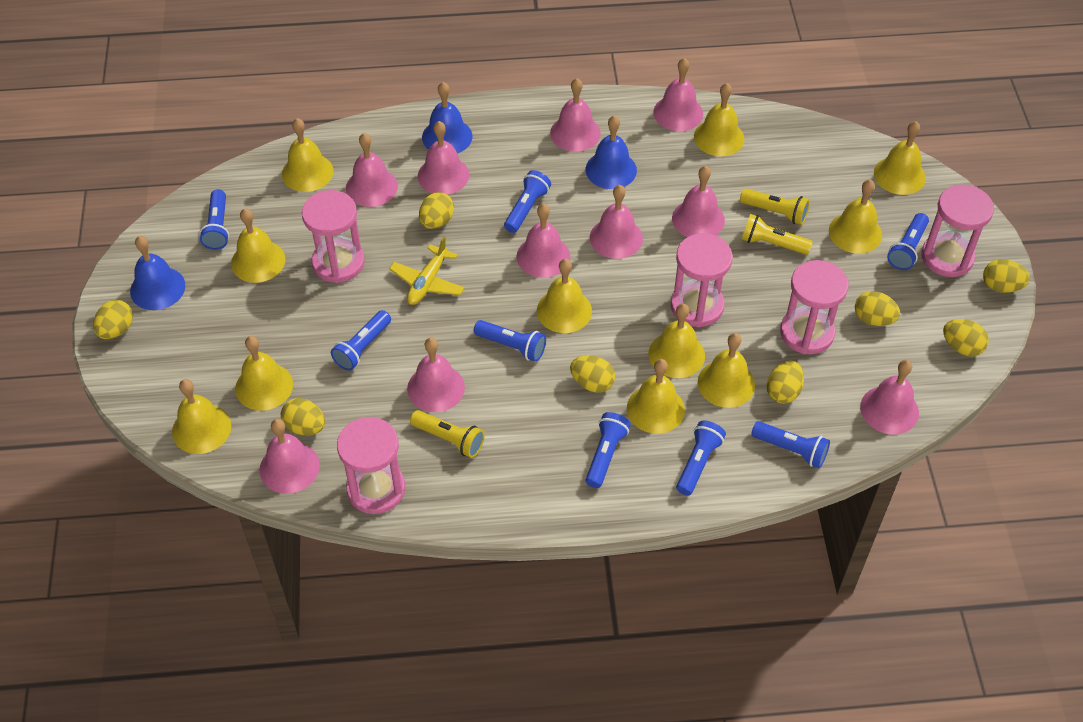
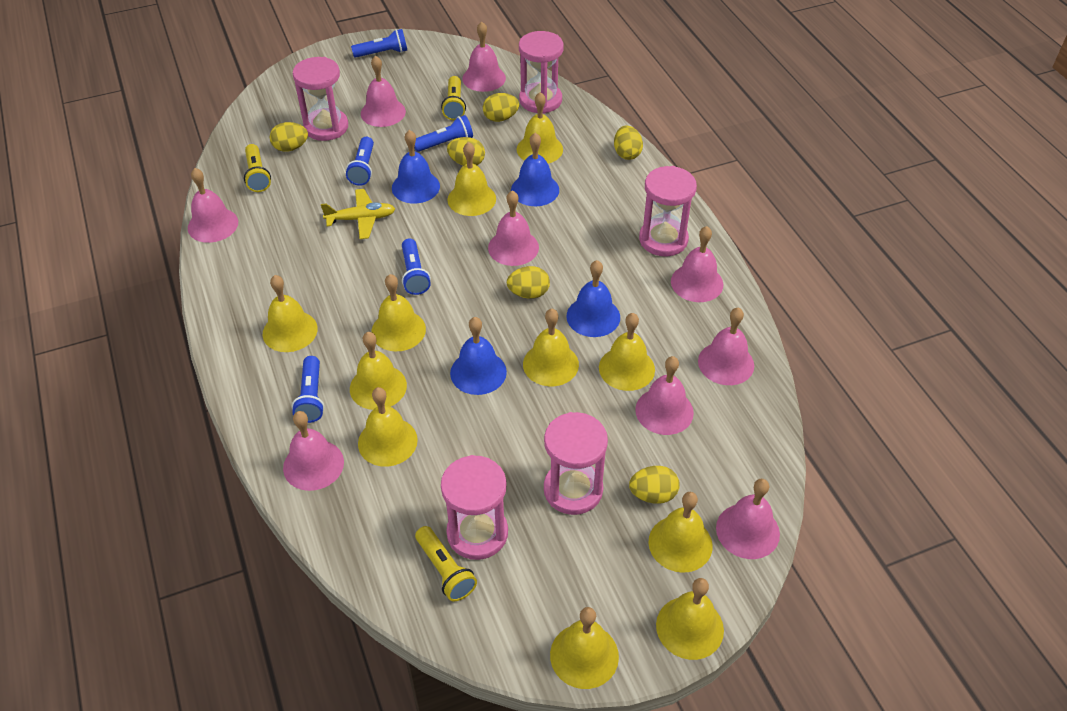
blue bell: 3 -> 4
blue flashlight: 8 -> 5
pink bell: 10 -> 9
yellow egg: 8 -> 6

